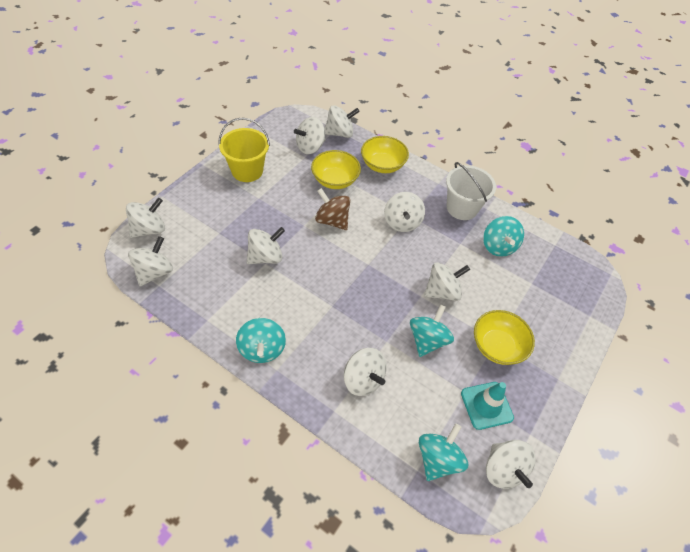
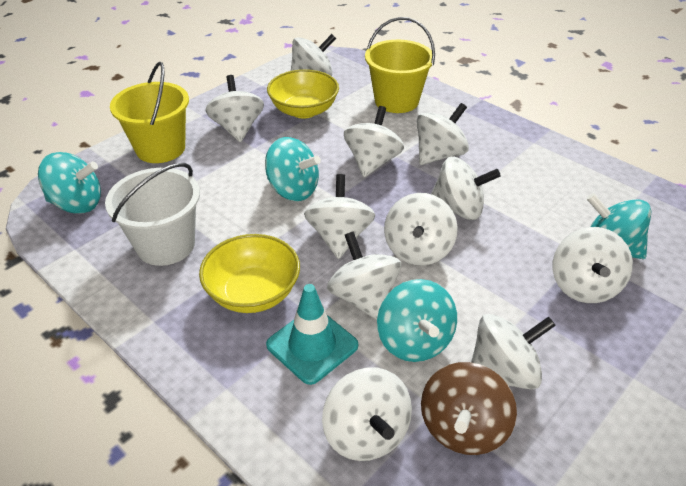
white spinning top: 9 -> 11
yellow bowl: 3 -> 2
yellow bucket: 1 -> 2

